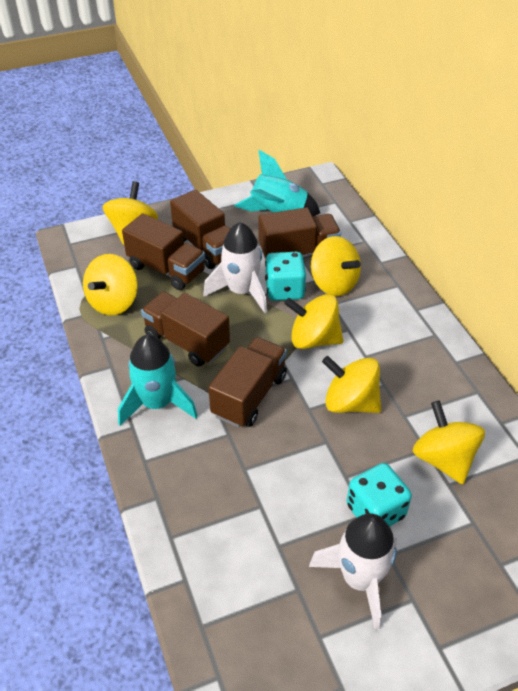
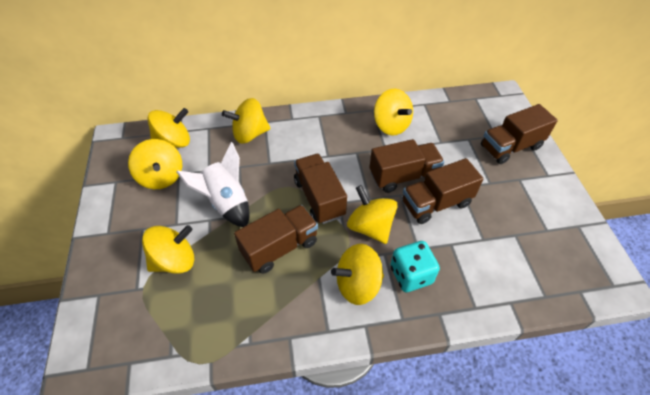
turquoise dice: 2 -> 1
turquoise rocket: 2 -> 0
white rocket: 2 -> 1
yellow spinning top: 6 -> 7

